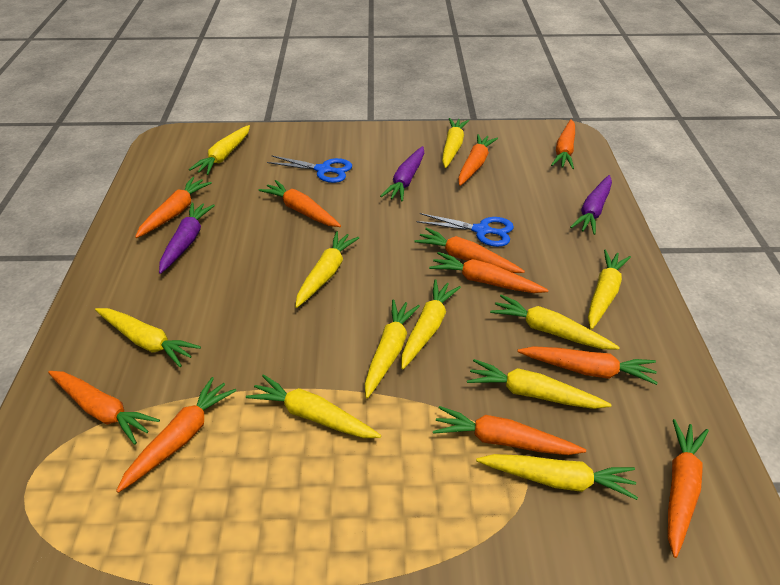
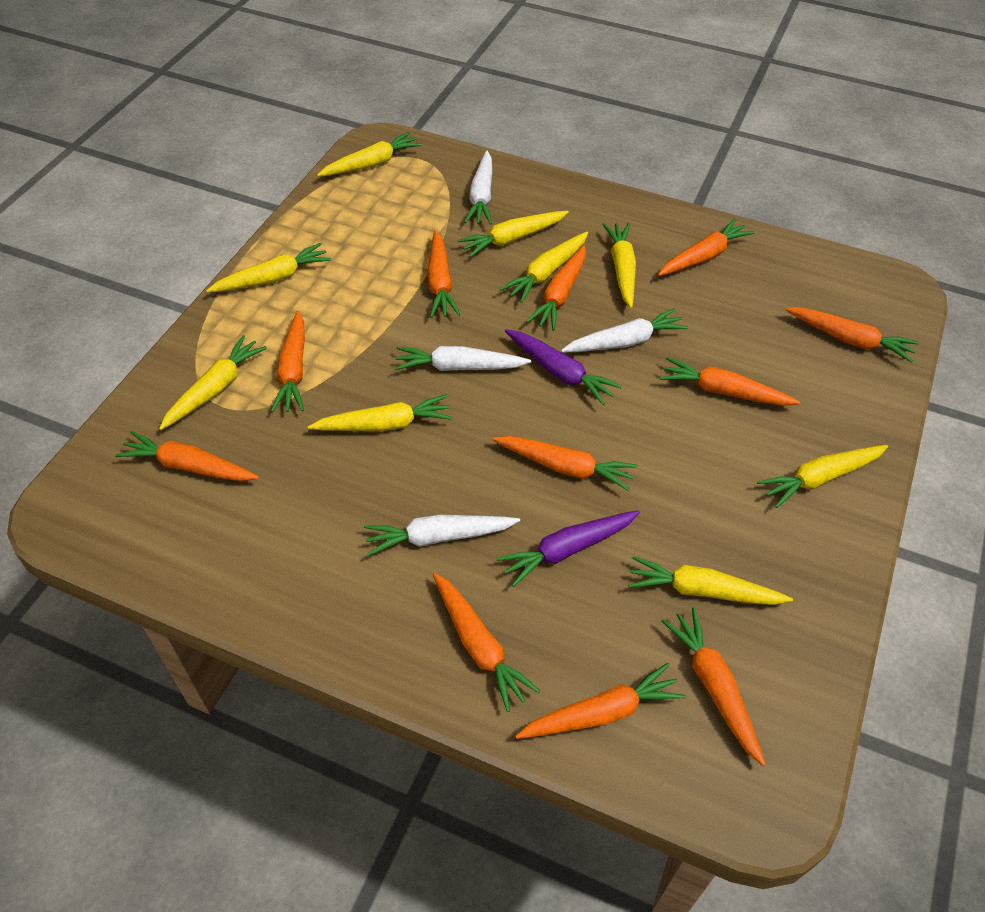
blue scissors: 2 -> 0
purple carrot: 3 -> 2
white carrot: 0 -> 4
yellow carrot: 11 -> 9

